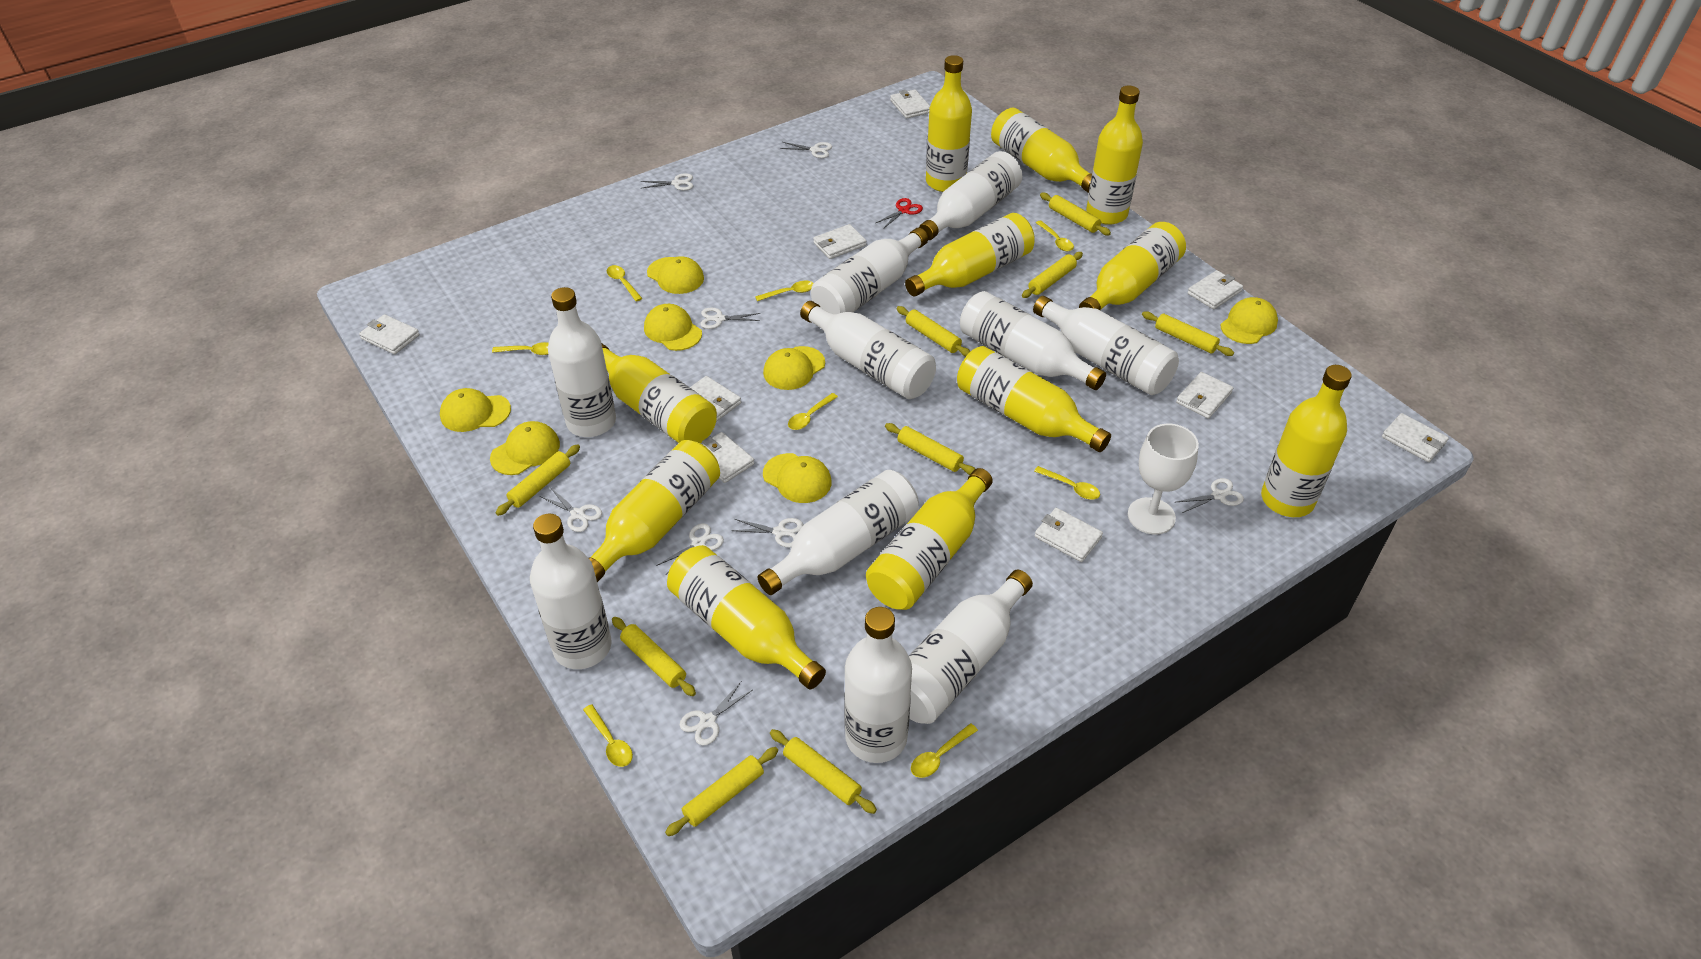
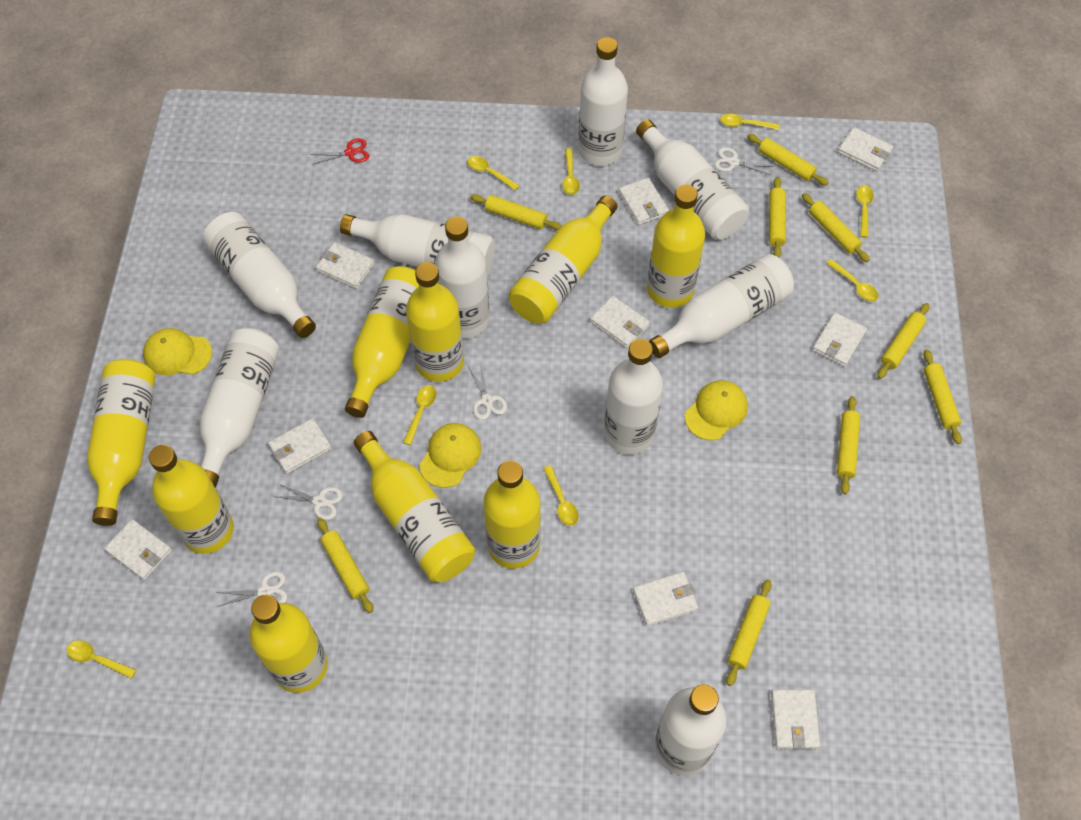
white bottle: 10 -> 9
white goblet: 1 -> 0
white scissors: 8 -> 4
yellow bottle: 11 -> 9
yellow cap: 7 -> 3

